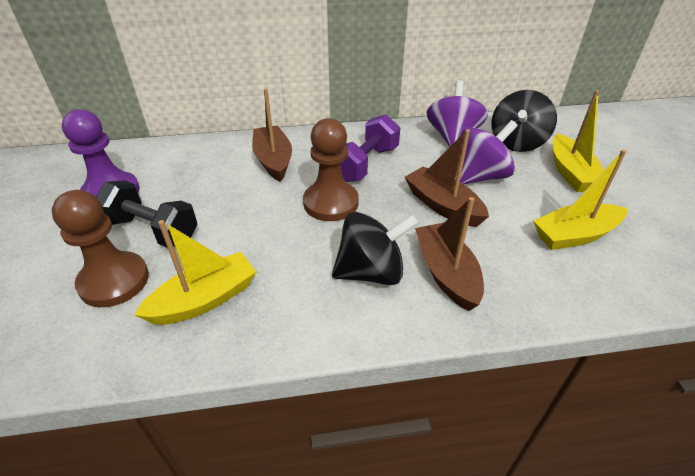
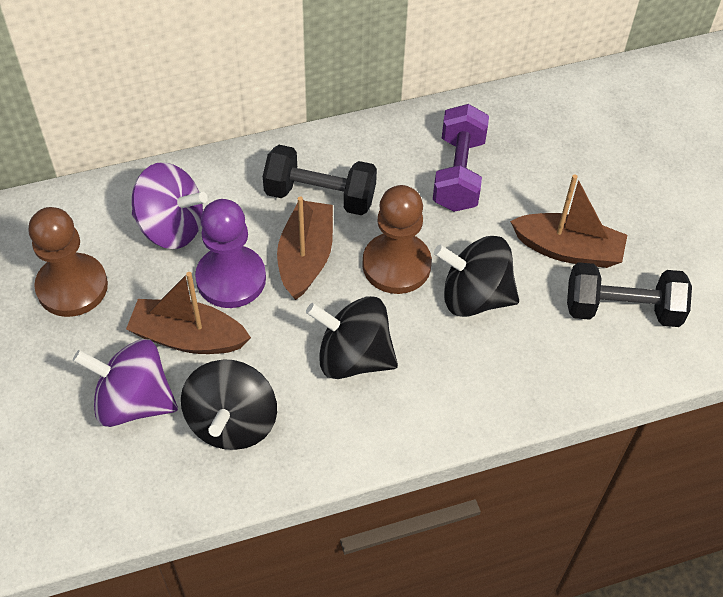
black dumbbell: 1 -> 2
black spinning top: 2 -> 3
yellow boat: 3 -> 0

